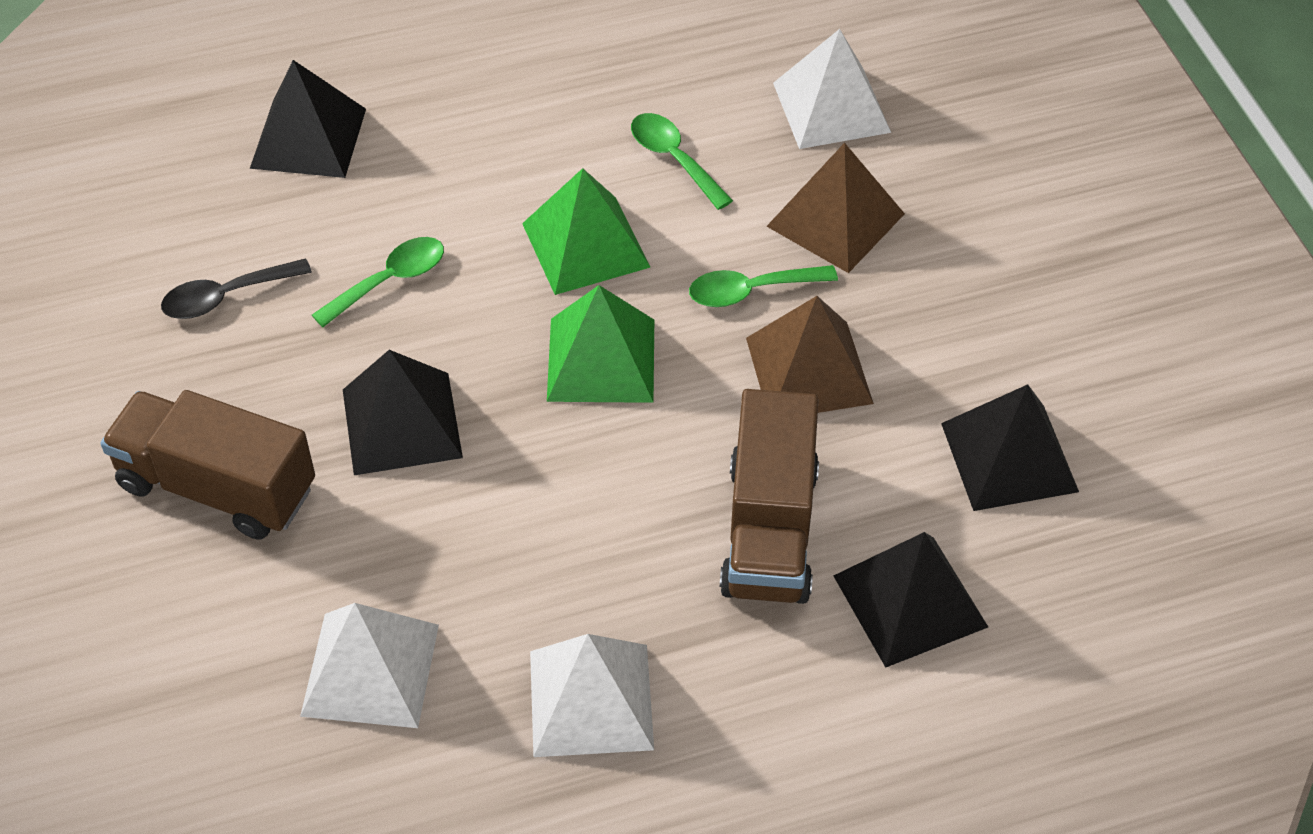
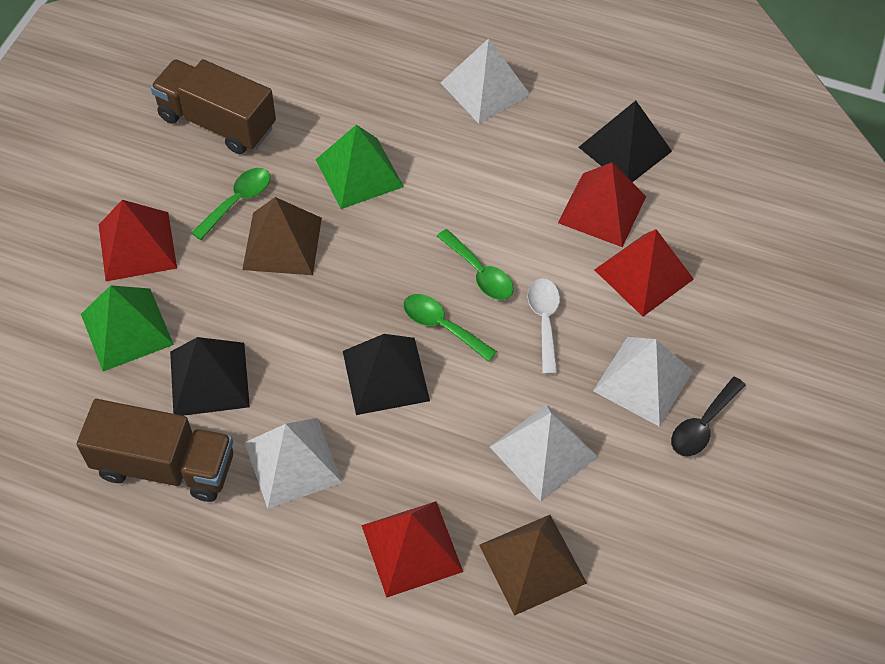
black pyramid: 4 -> 3
red pyramid: 0 -> 4
white pyramid: 3 -> 4
white spoon: 0 -> 1

